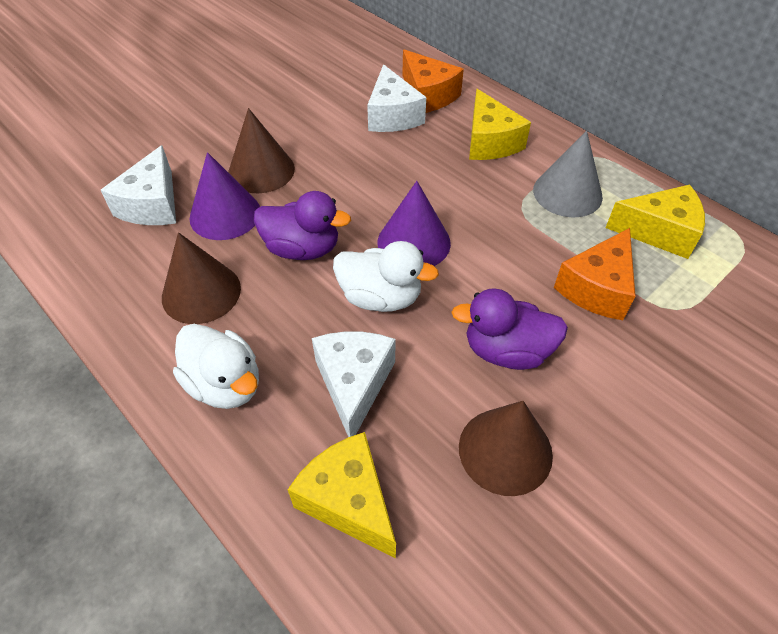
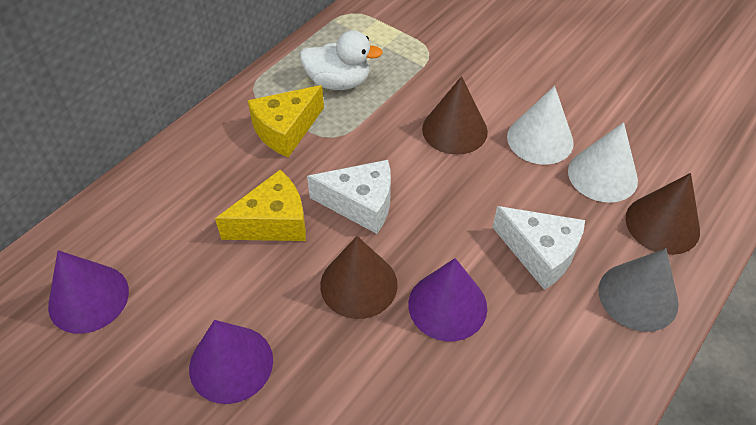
orange cheese: 2 -> 0
purple cone: 2 -> 3
purple duck: 2 -> 0
white cheese: 3 -> 2
white cone: 0 -> 2
white duck: 2 -> 1
yellow cheese: 3 -> 2

